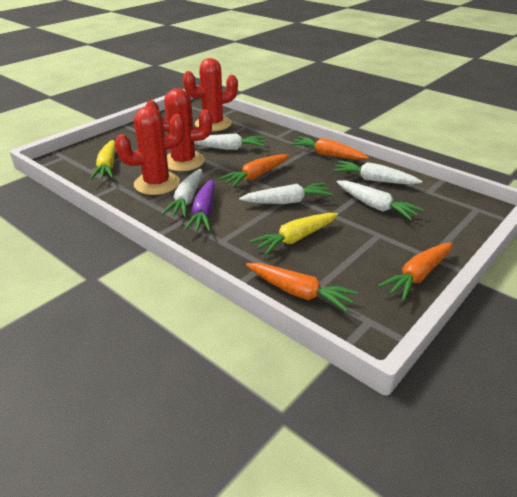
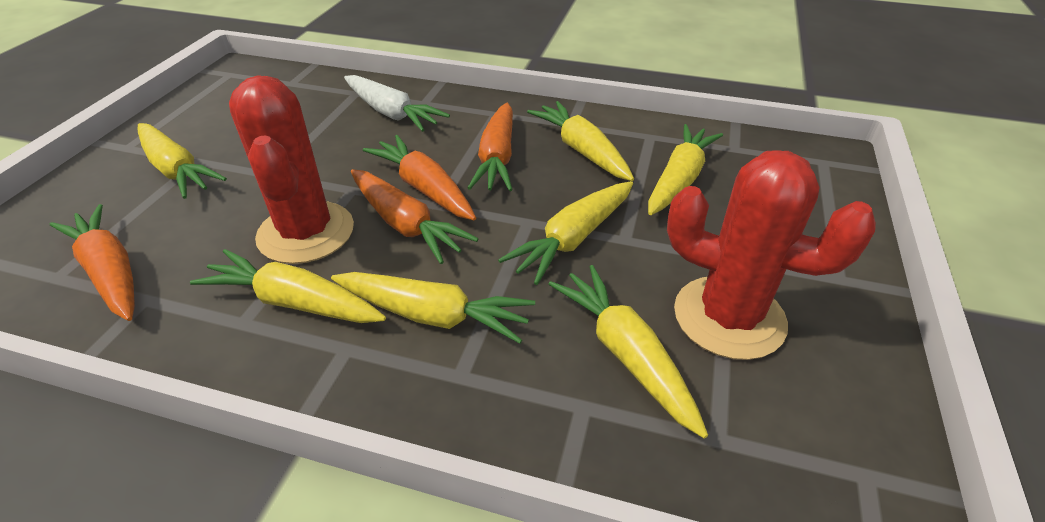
purple carrot: 1 -> 0
red cactus: 3 -> 2
white carrot: 5 -> 1
yellow carrot: 2 -> 7

